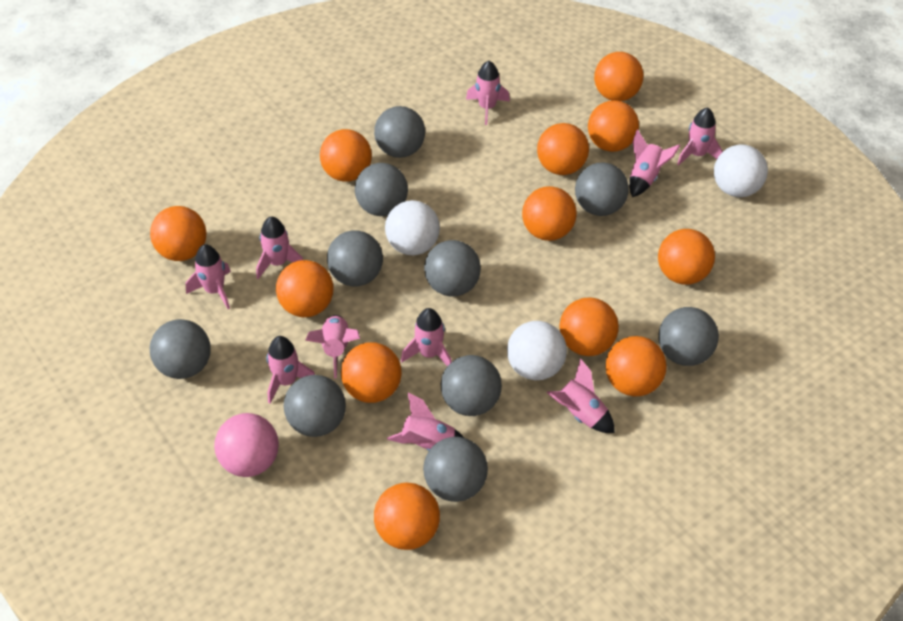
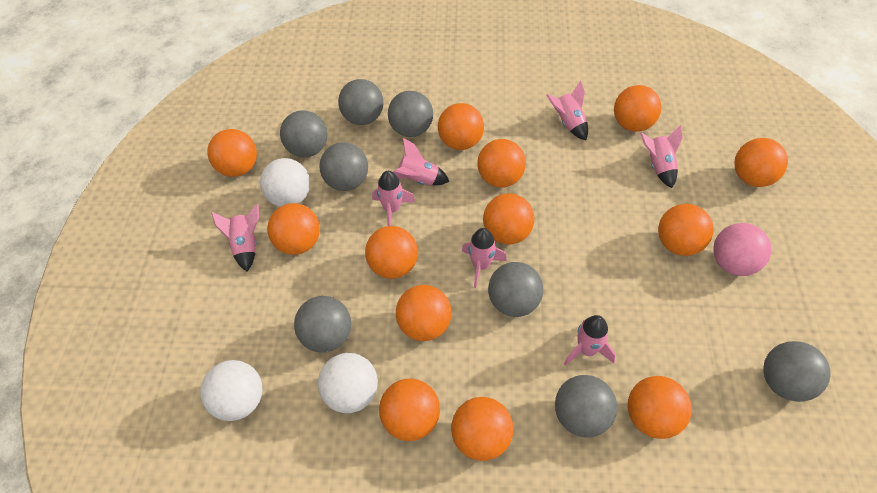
grey ball: 10 -> 8
orange ball: 12 -> 13
pink rocket: 10 -> 7

